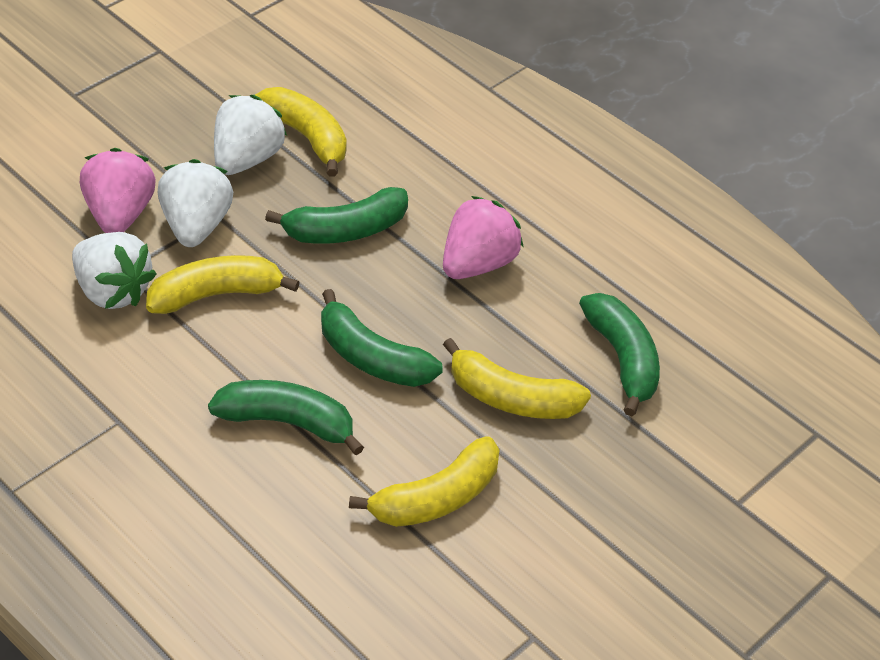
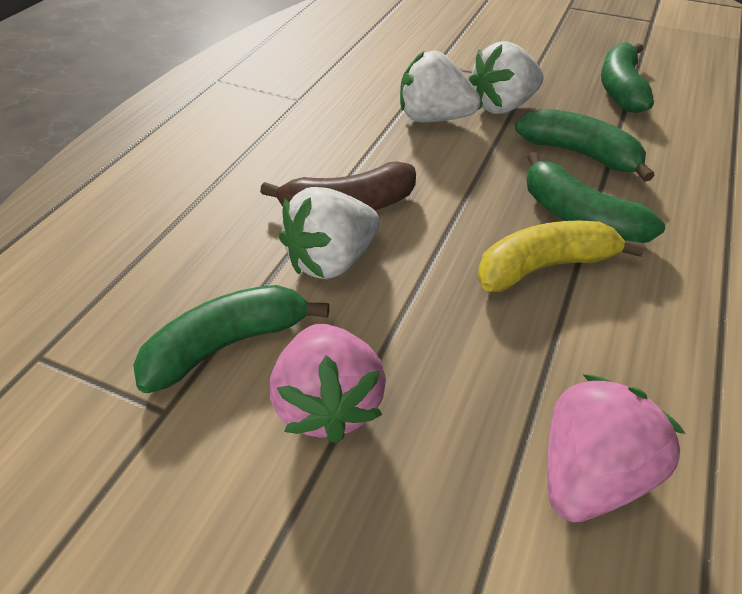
brown banana: 0 -> 1
yellow banana: 4 -> 1

